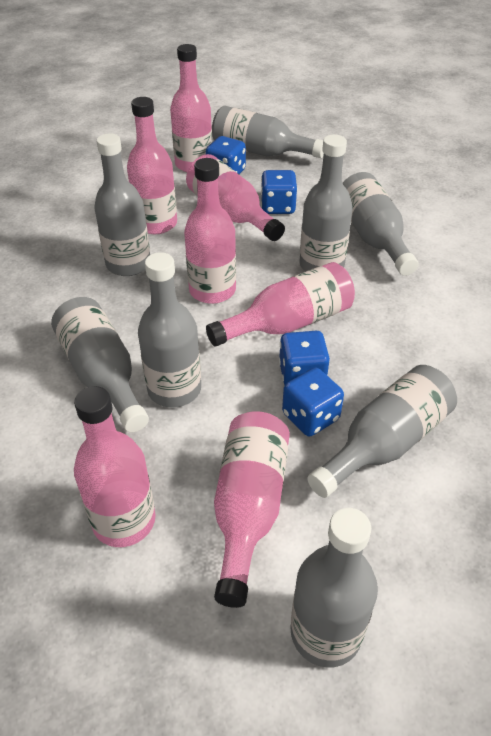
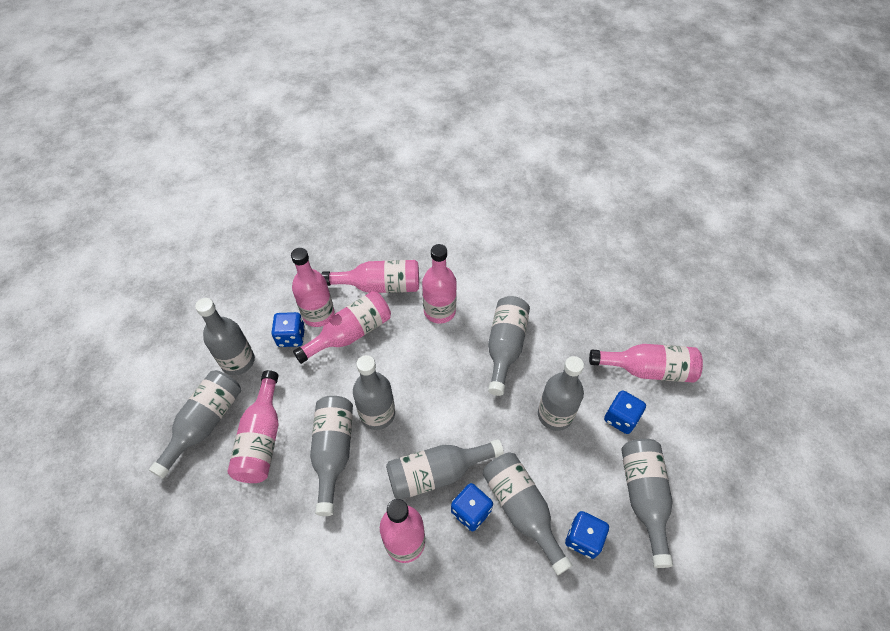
grey bottle: 8 -> 9

